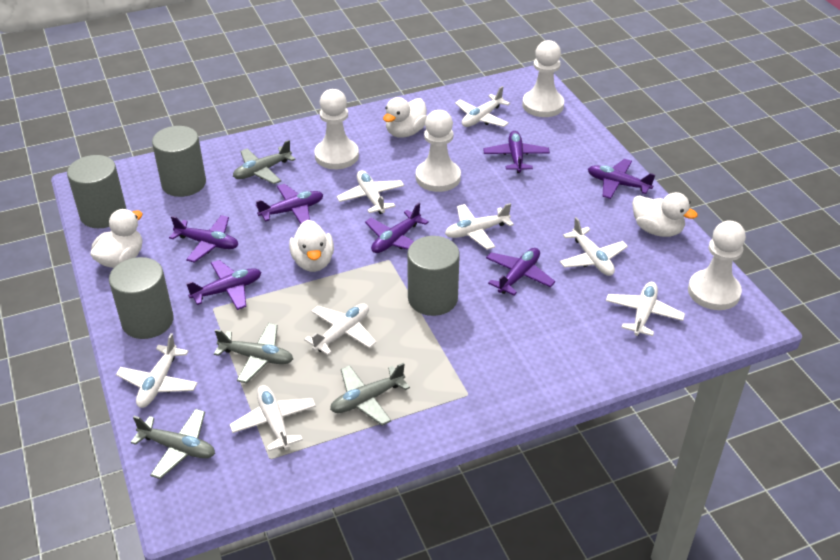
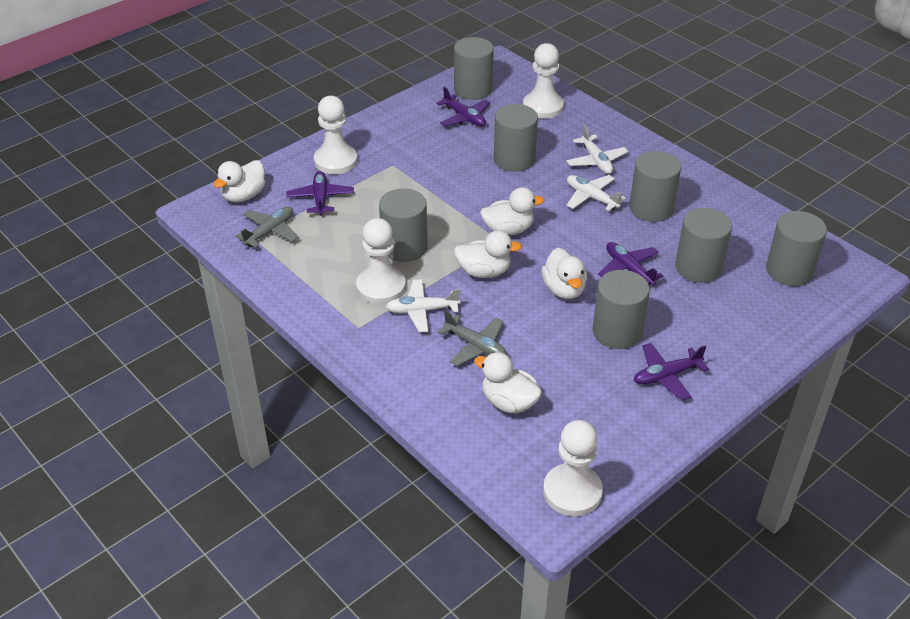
grey cylinder: 4 -> 7
grey plane: 4 -> 2
purple plane: 7 -> 4
white duck: 4 -> 5
white plane: 8 -> 3

